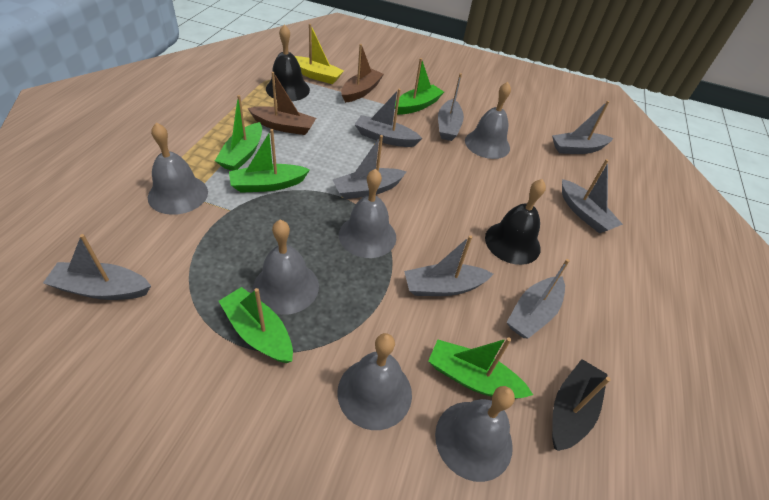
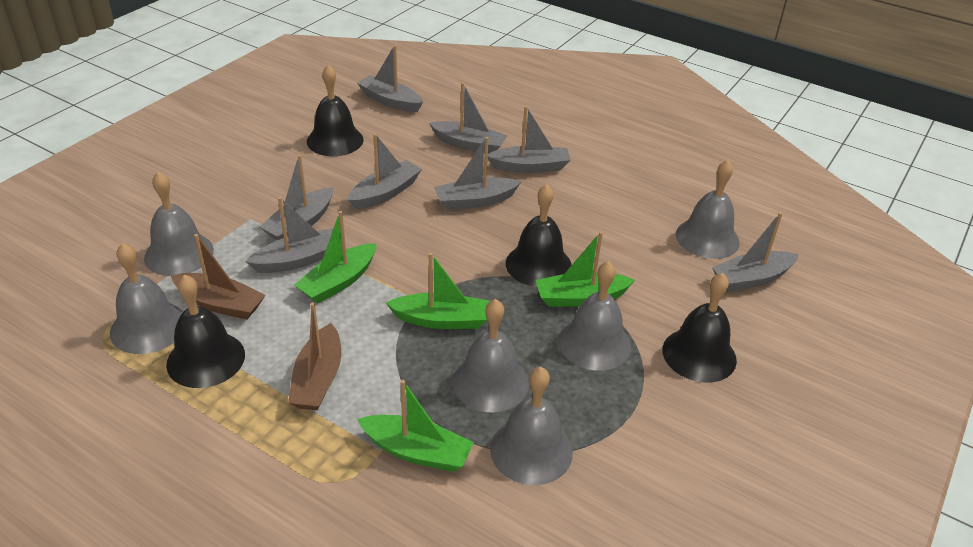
black bell: 2 -> 4
black boat: 1 -> 0
green boat: 5 -> 4
yellow boat: 1 -> 0

